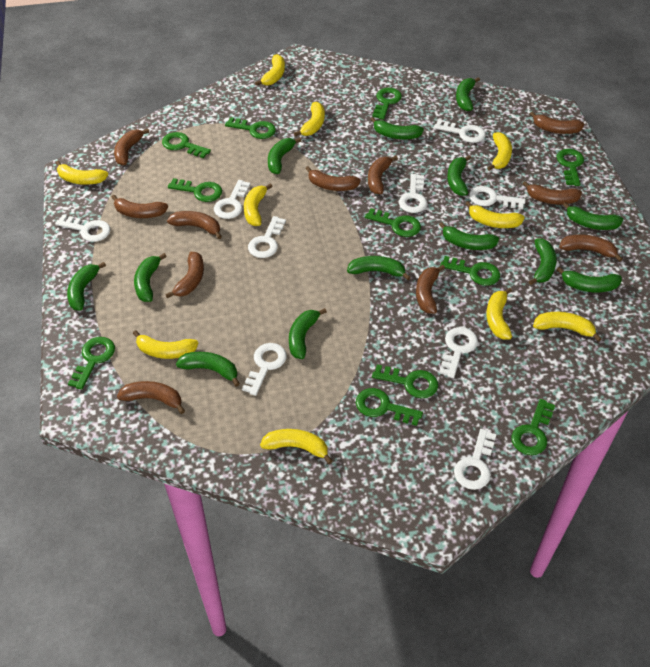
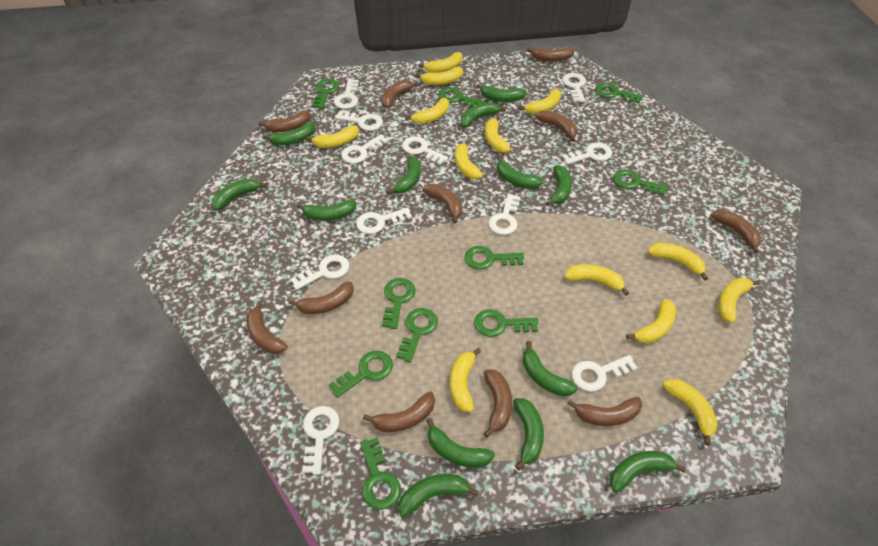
green key: 11 -> 10
white key: 9 -> 11
yellow banana: 10 -> 13

